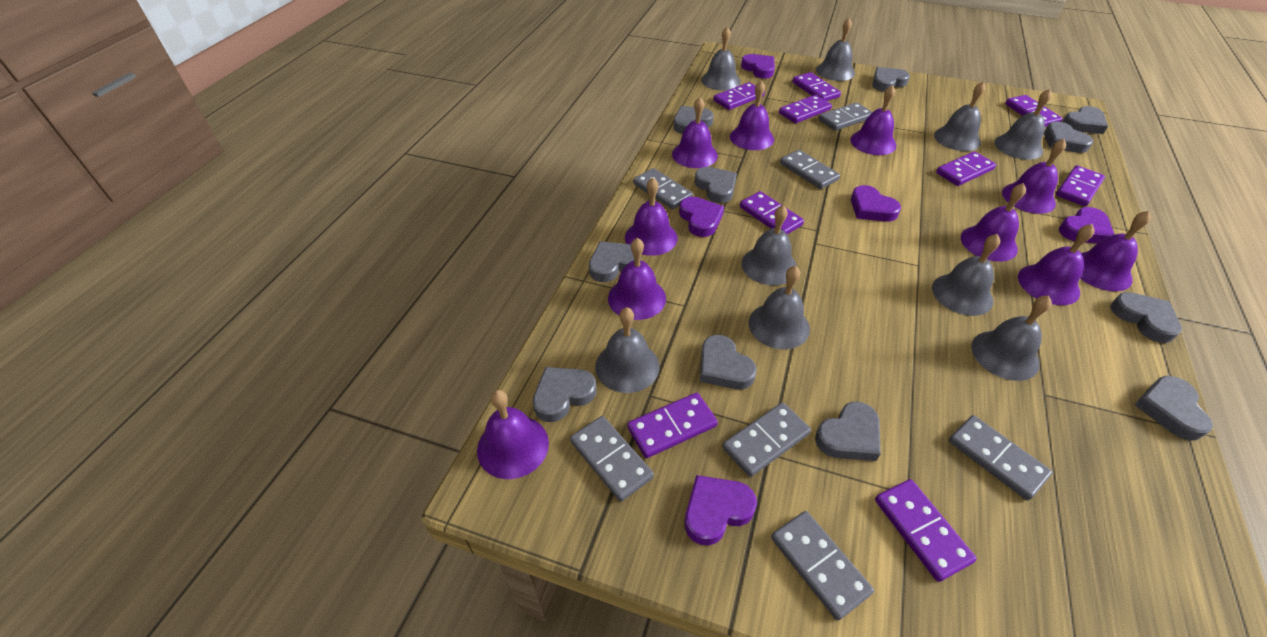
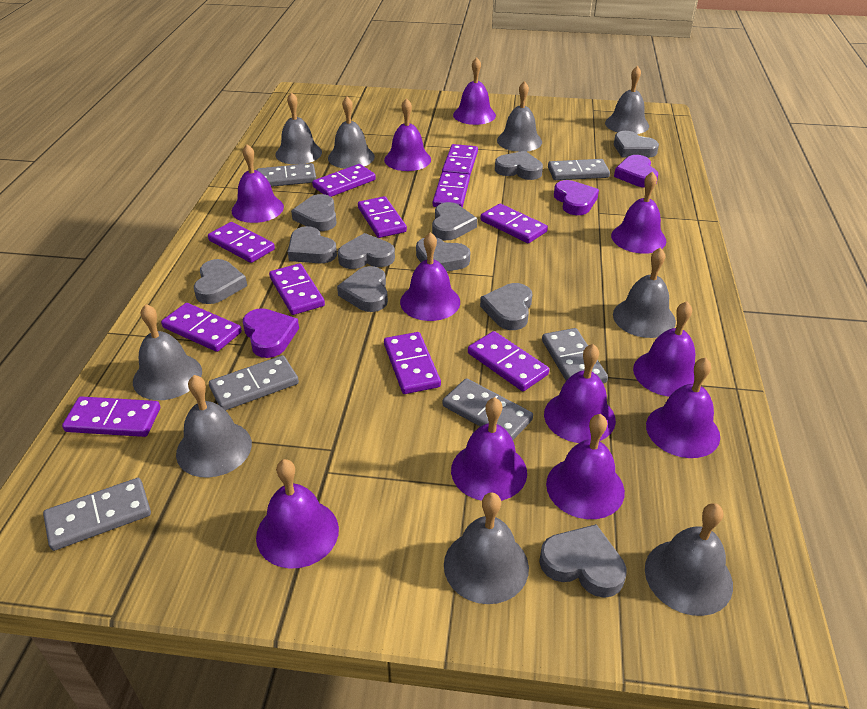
grey domino: 7 -> 6
purple bell: 10 -> 11
purple domino: 9 -> 11
purple heart: 5 -> 3

